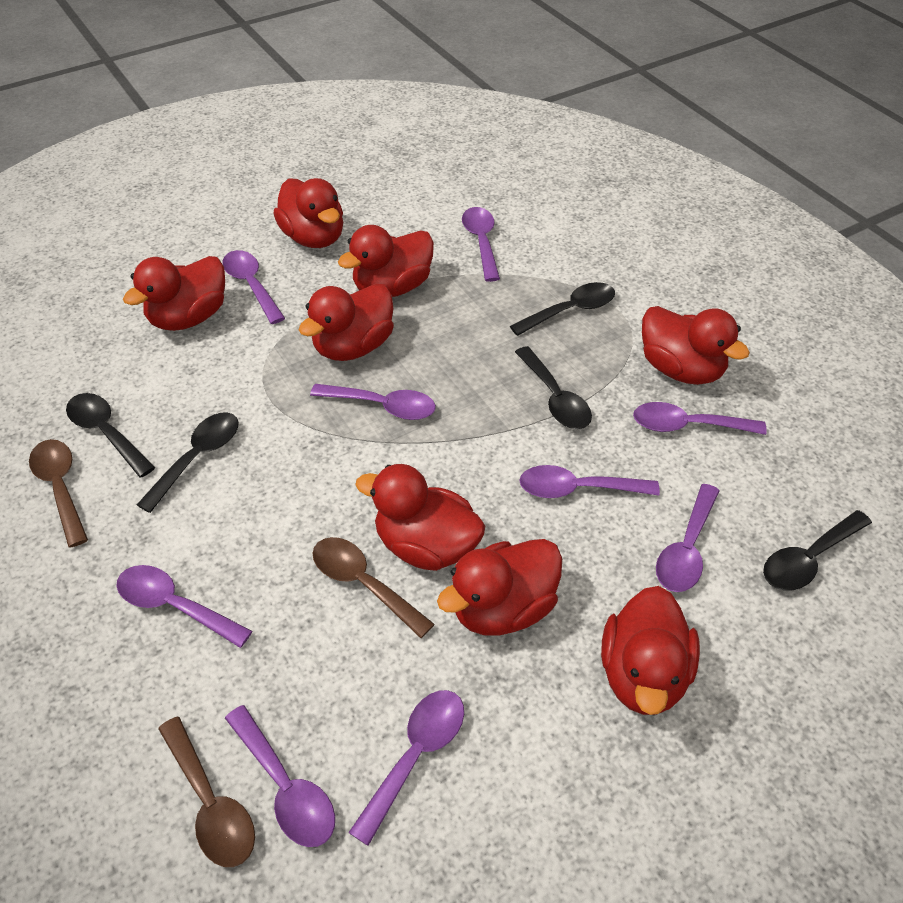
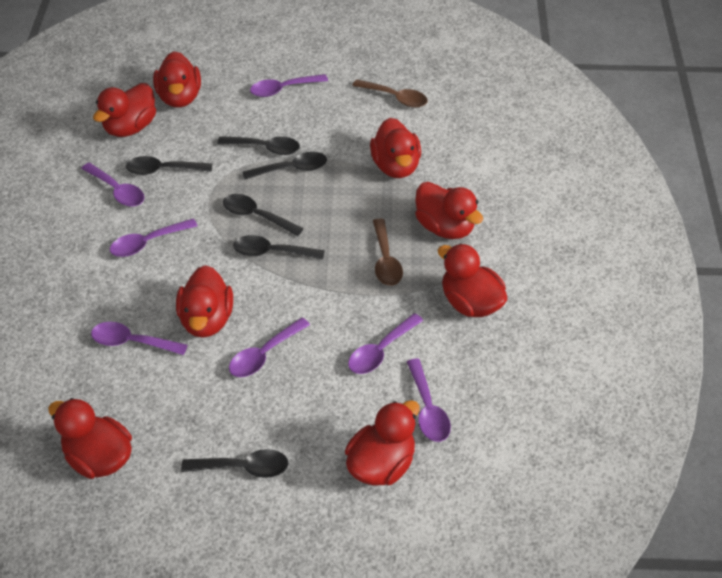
black spoon: 5 -> 6
brown spoon: 3 -> 2
purple spoon: 9 -> 7

